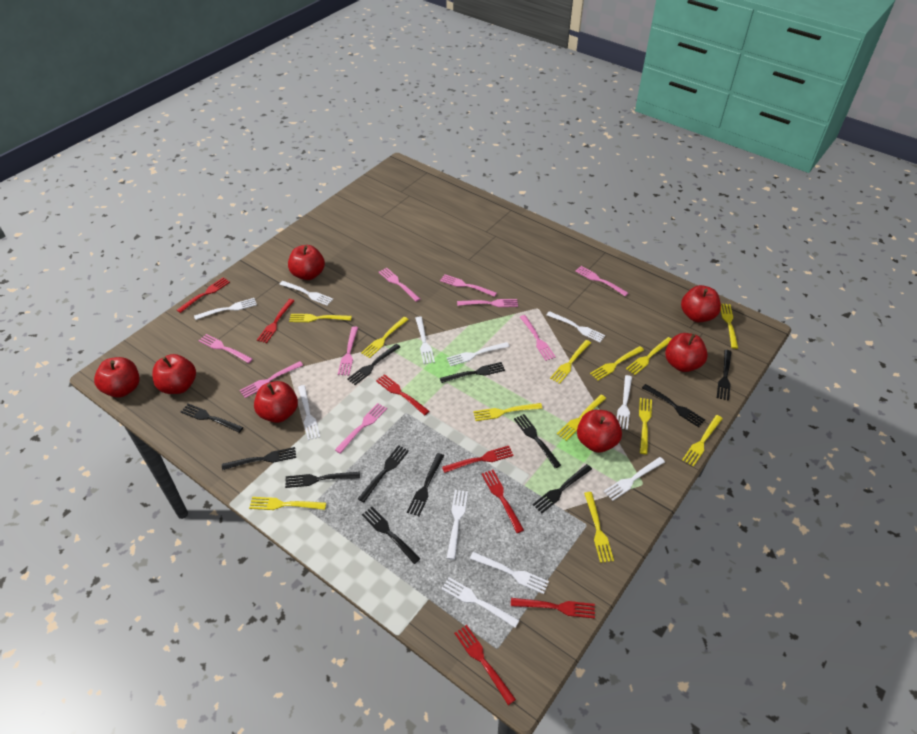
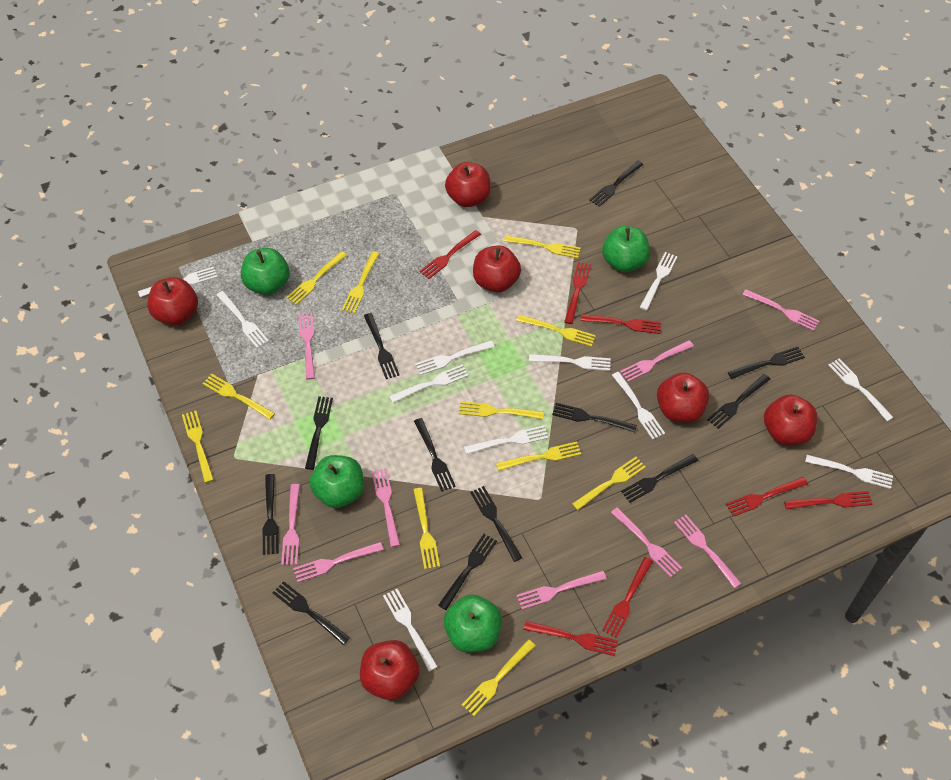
green apple: 0 -> 4
red apple: 7 -> 6
yellow fork: 12 -> 11

